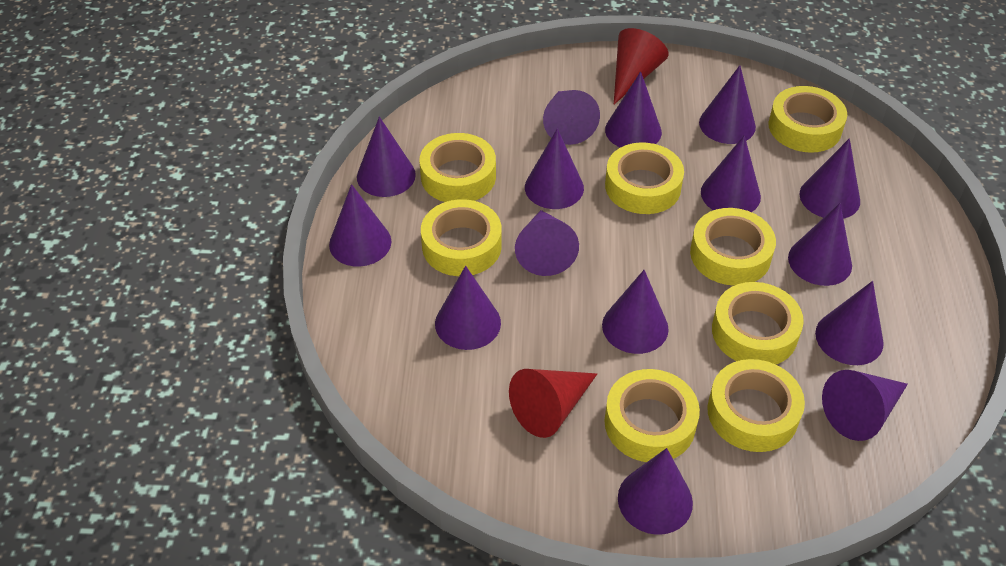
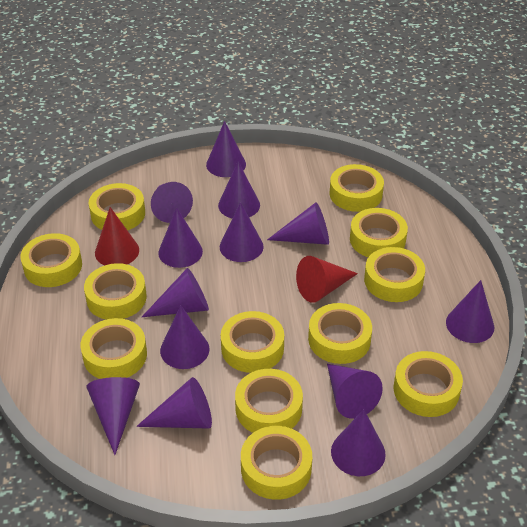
purple cone: 15 -> 13
yellow tape: 8 -> 12

